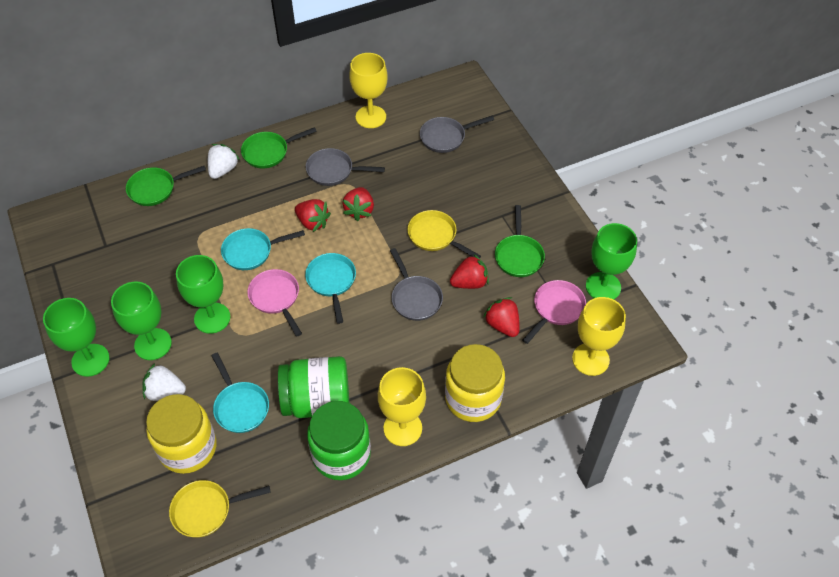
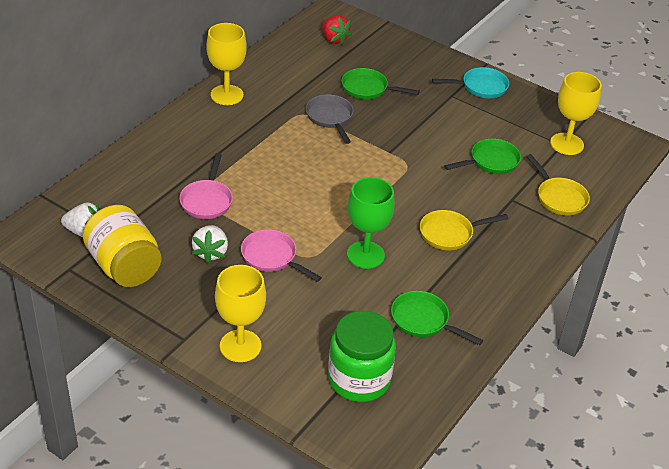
green goblet: 4 -> 1
green jar: 2 -> 1
grey pan: 3 -> 1
red strawberry: 4 -> 1
turquoise pan: 3 -> 1
yellow jar: 2 -> 1

